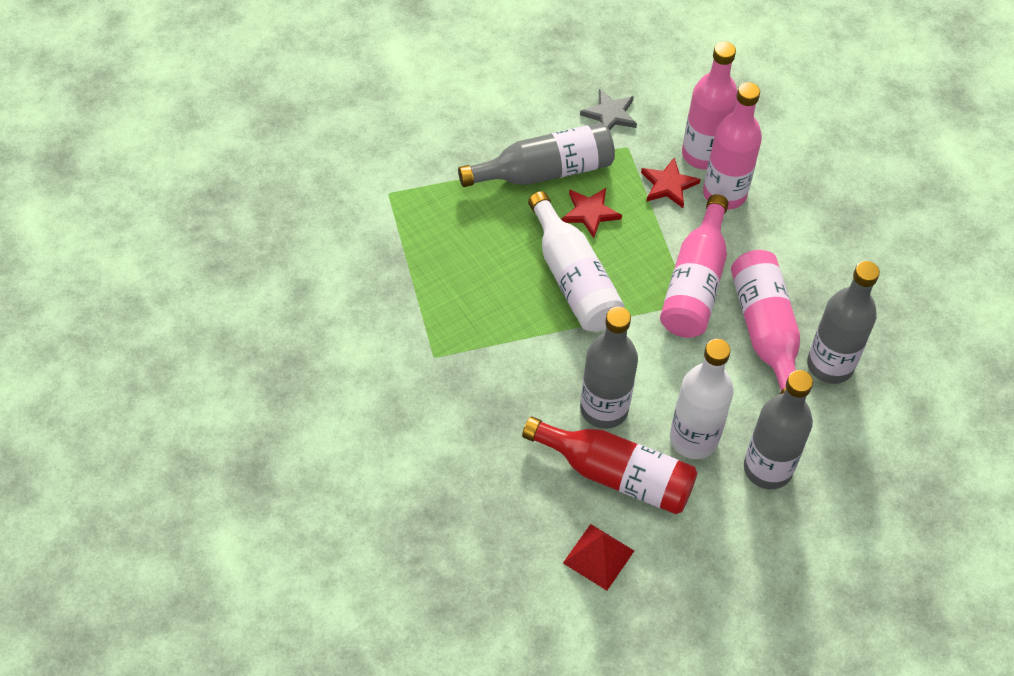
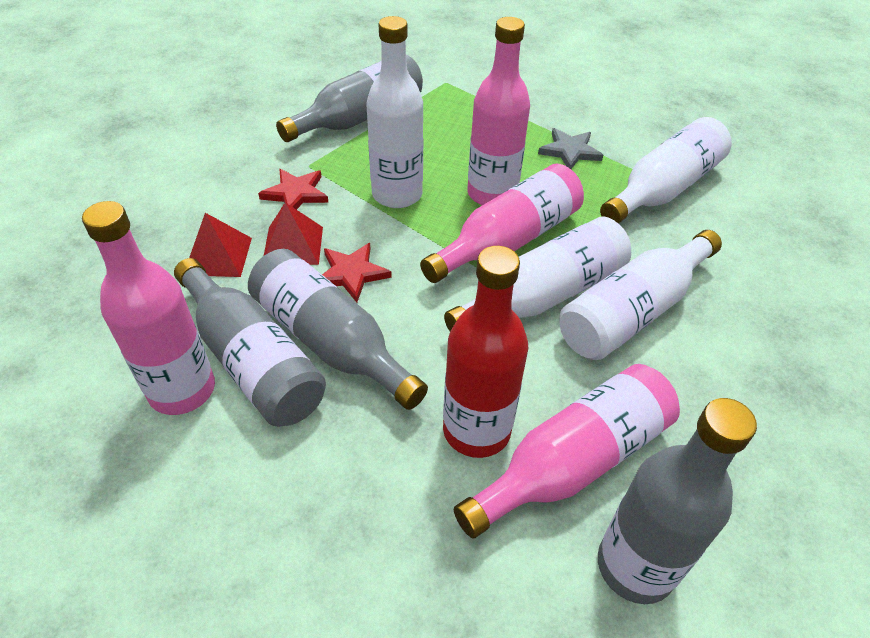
red pyramid: 1 -> 2
white bottle: 2 -> 4

